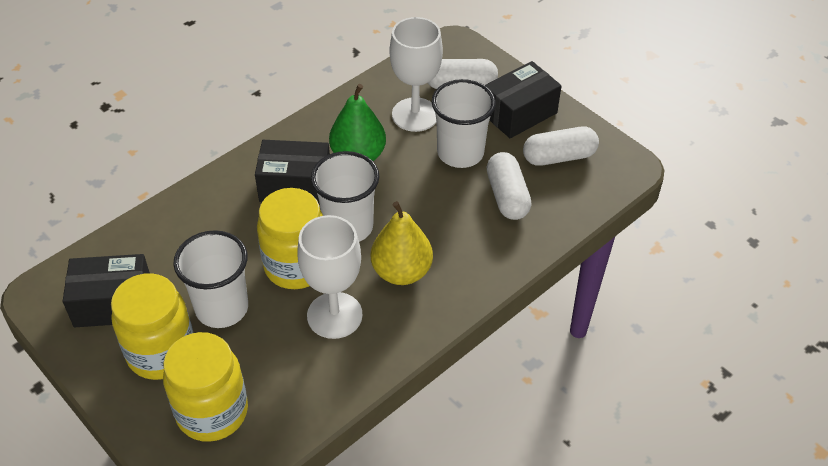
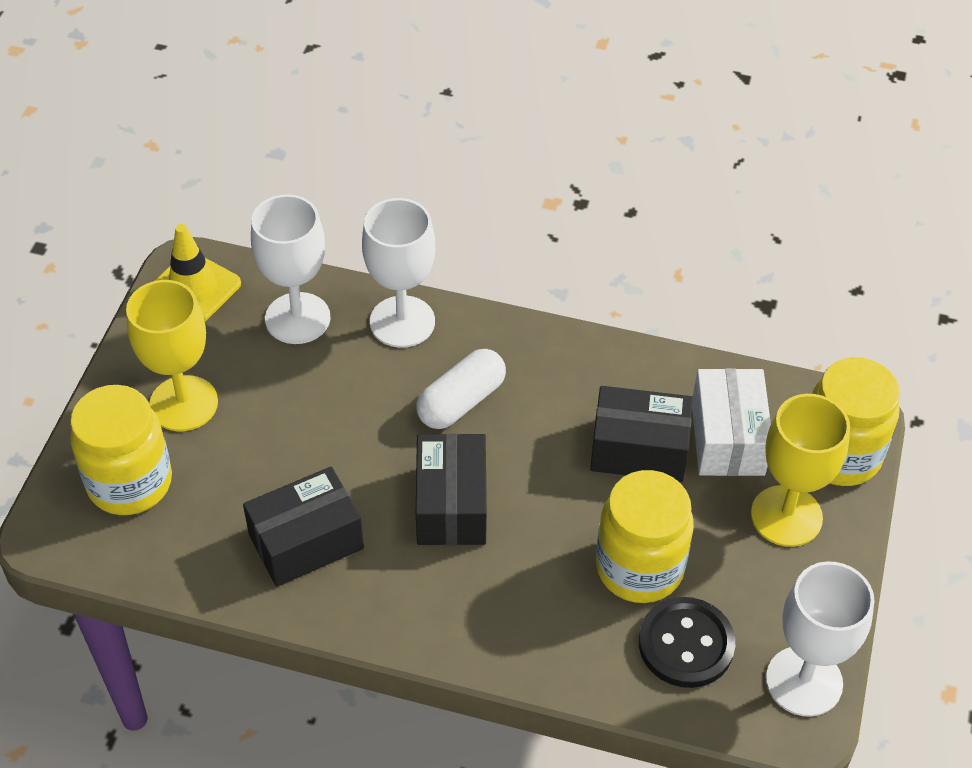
black button: 0 -> 1
green pear: 1 -> 0
white box: 0 -> 1
white capsule: 3 -> 1
white cup: 3 -> 0
white goblet: 2 -> 3
yellow goblet: 0 -> 2
yellow pear: 1 -> 0
yellow traffic cone: 0 -> 1

